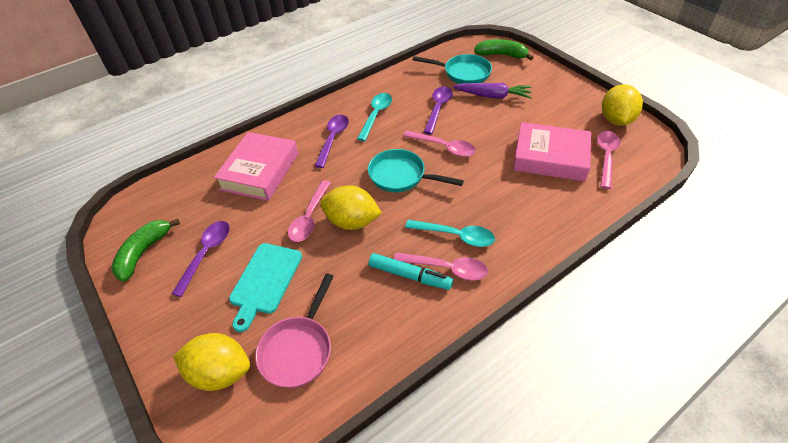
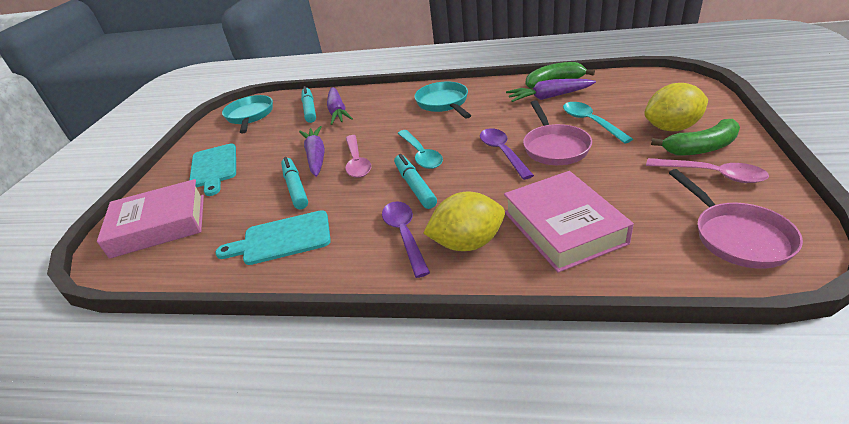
pink pan: 1 -> 2
pink spoon: 4 -> 2
purple carrot: 1 -> 3
purple spoon: 3 -> 2
turquoise cutting board: 1 -> 2
turquoise marker: 1 -> 3
yellow lemon: 3 -> 2

